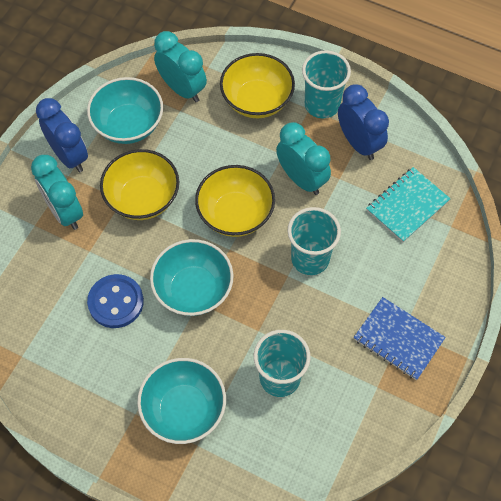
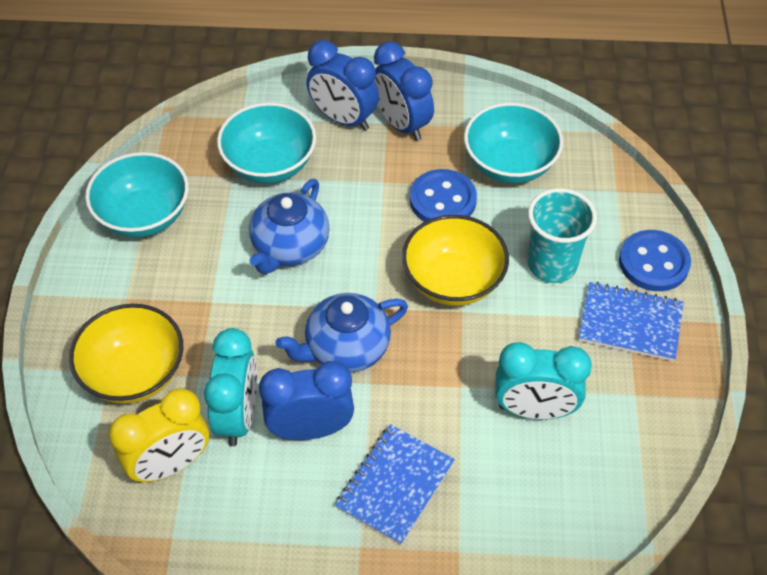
blue button: 1 -> 2
blue clock: 2 -> 3
blue notebook: 1 -> 2
blue teapot: 0 -> 2
turquoise clock: 3 -> 2
turquoise cup: 3 -> 1
turquoise notebook: 1 -> 0
yellow bowl: 3 -> 2
yellow clock: 0 -> 1

